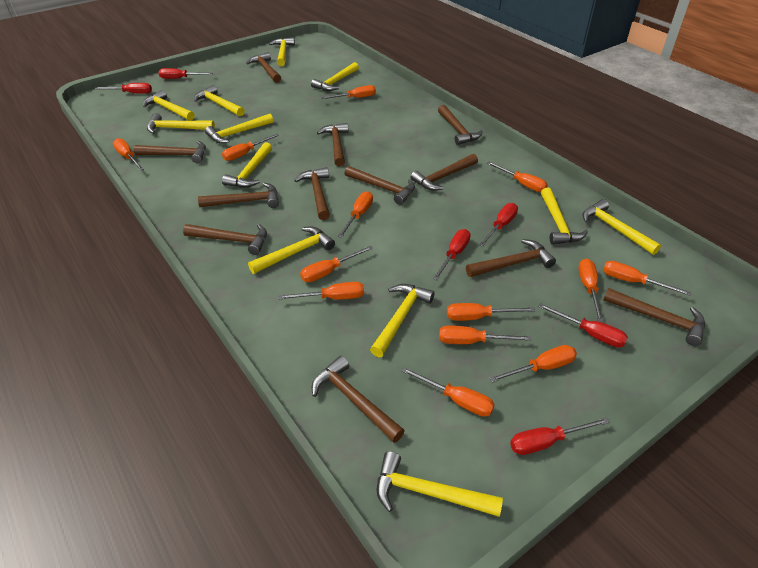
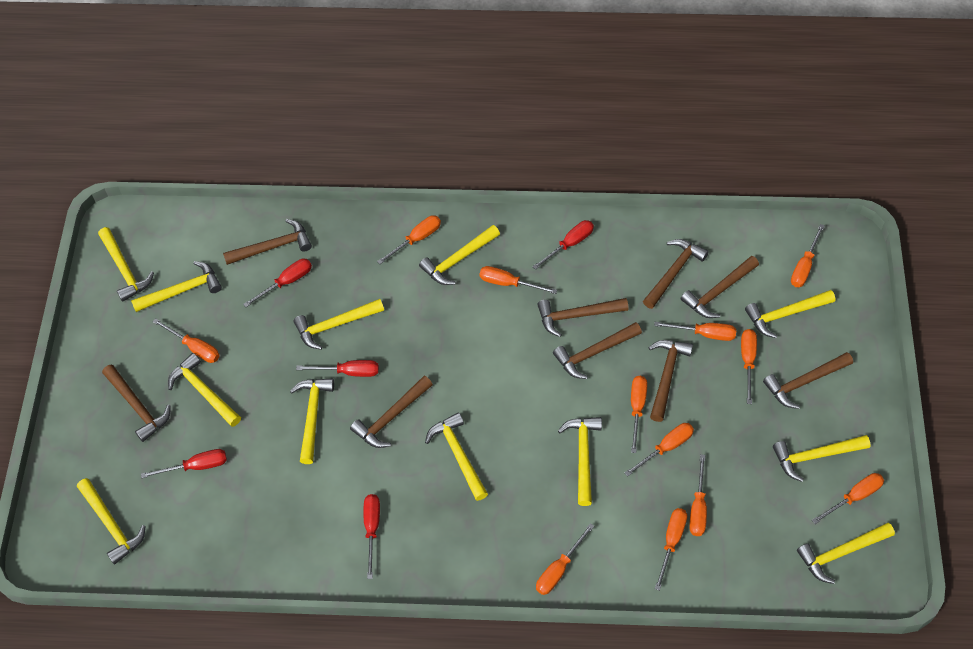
brown hammer: 12 -> 9
orange screwdriver: 13 -> 12
red screwdriver: 6 -> 5

